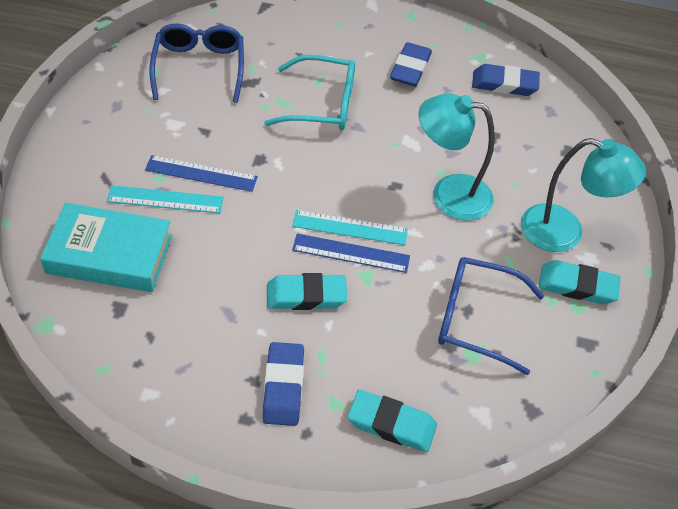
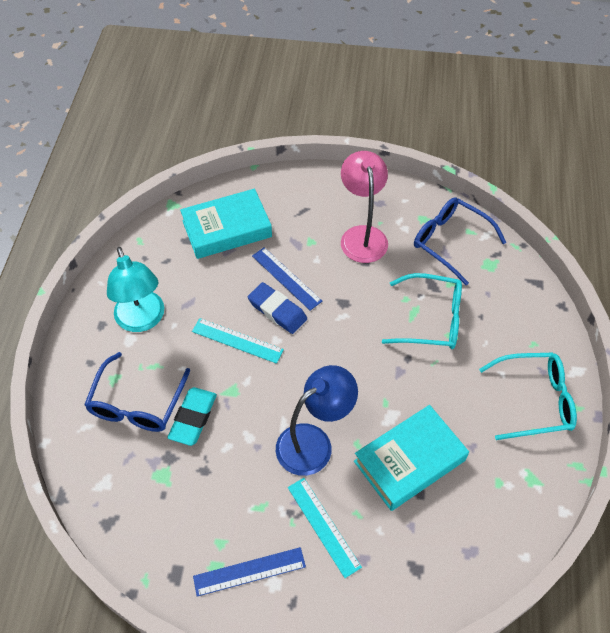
blue eraser: 3 -> 1
blue lamp: 0 -> 1
pink lamp: 0 -> 1
turquoise book: 1 -> 2
turquoise eraser: 3 -> 1
turquoise glasses: 1 -> 2
turquoise lamp: 2 -> 1

